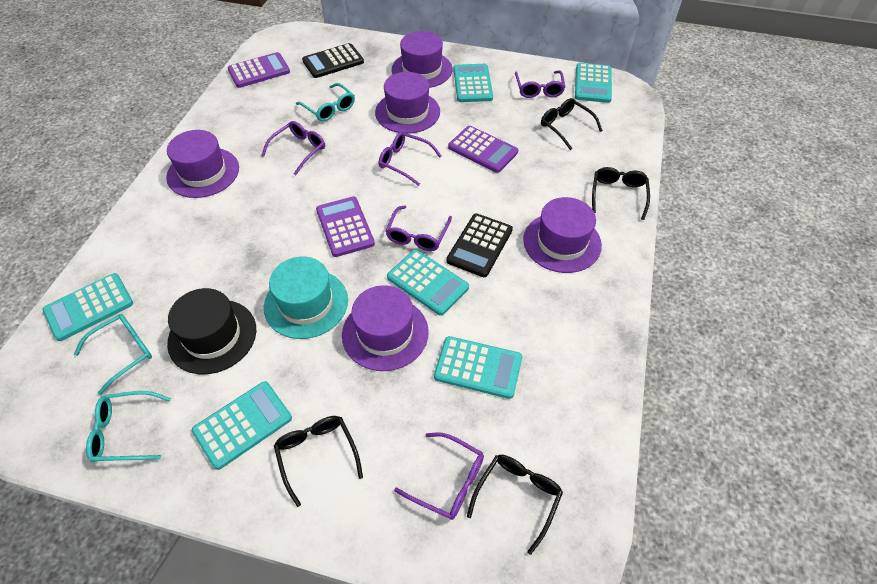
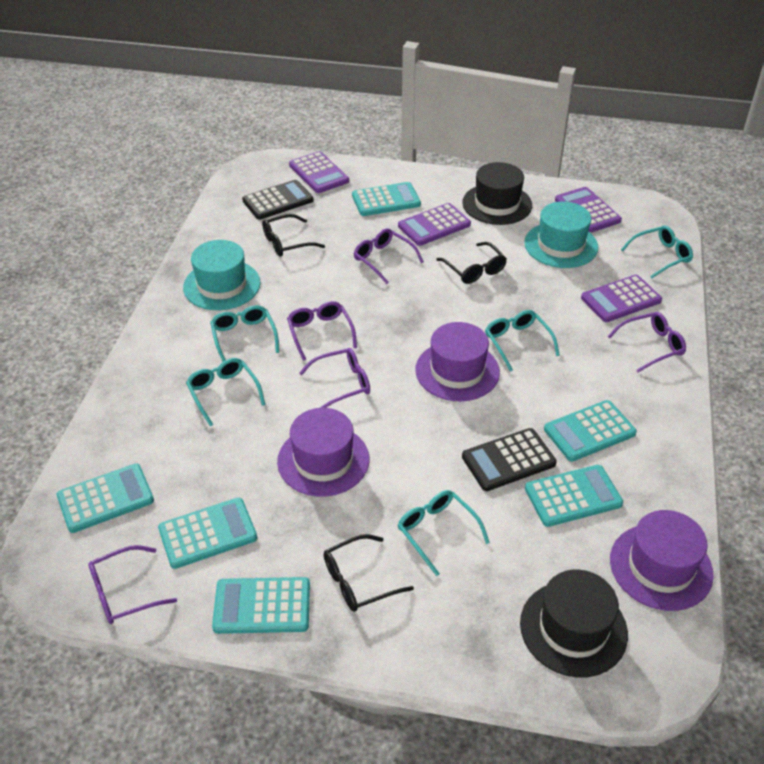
black glasses: 4 -> 3
black hat: 1 -> 2
purple calculator: 3 -> 4
purple hat: 5 -> 3
turquoise glasses: 3 -> 5
turquoise hat: 1 -> 2

